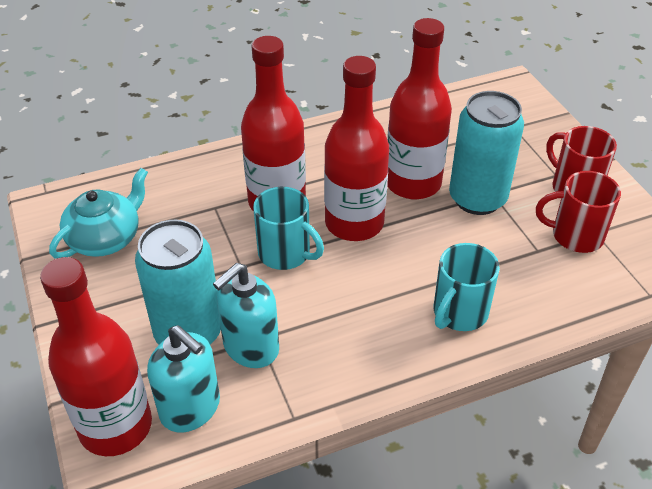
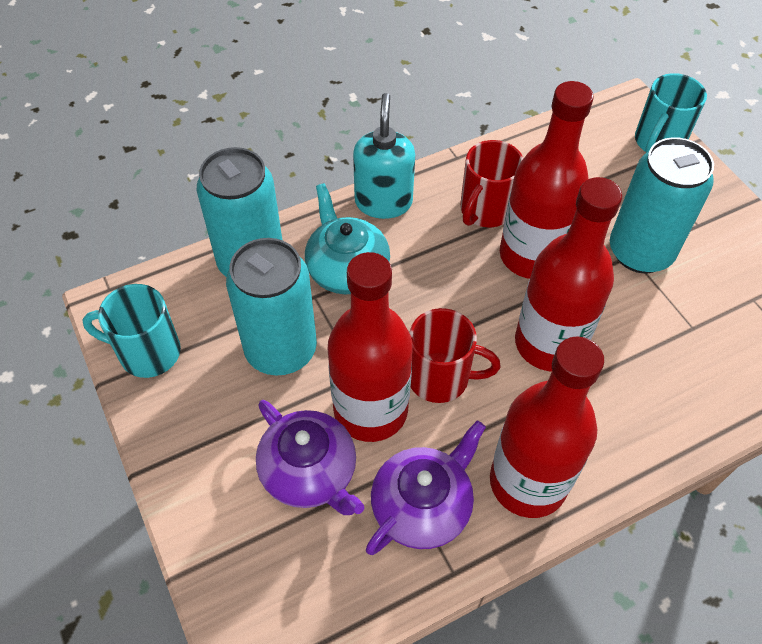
purple teapot: 0 -> 2
turquoise can: 2 -> 3
turquoise soap dispenser: 2 -> 1

